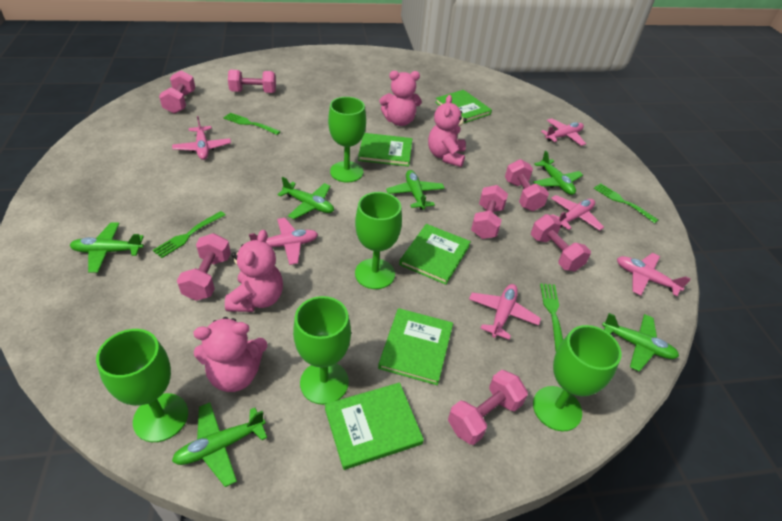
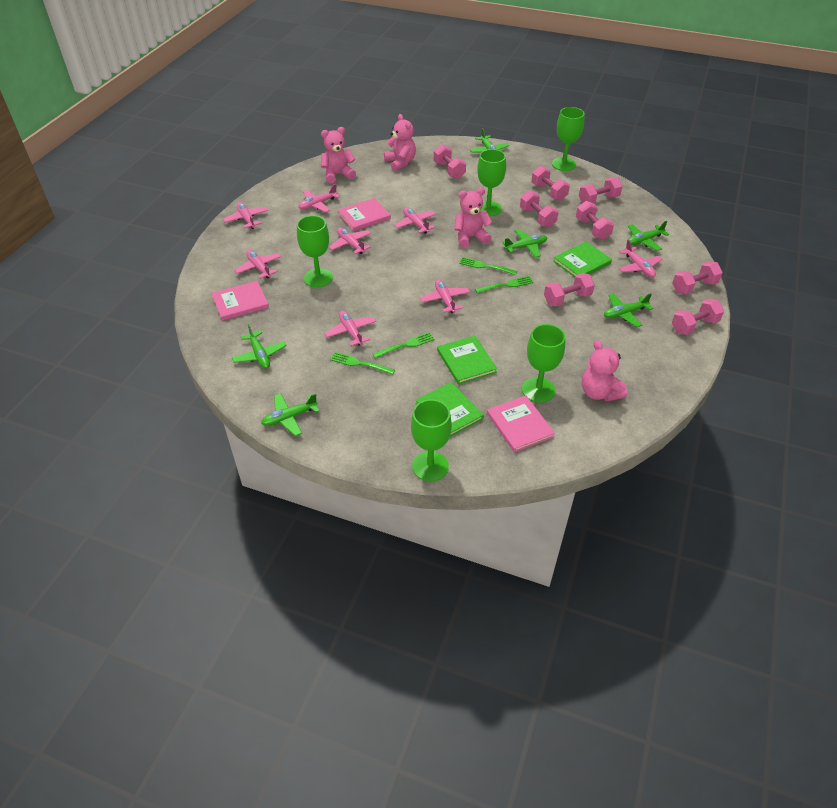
green book: 5 -> 3
pink book: 0 -> 3
pink dumbbell: 7 -> 8
pink plane: 6 -> 8

